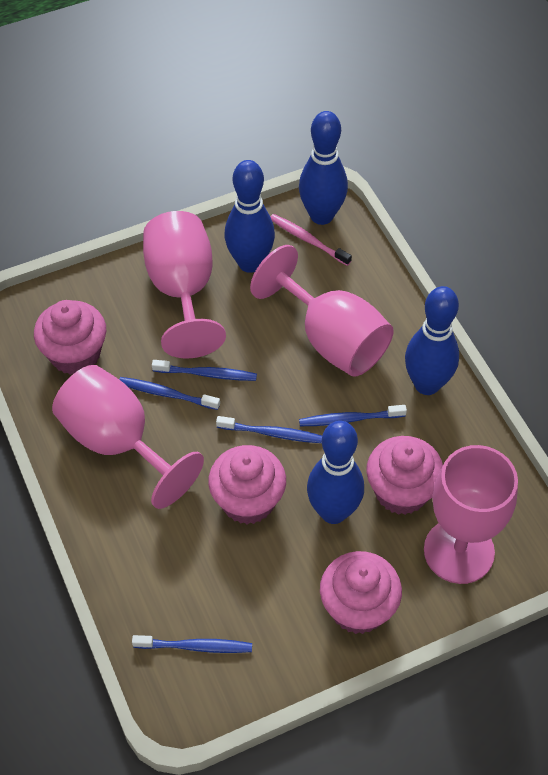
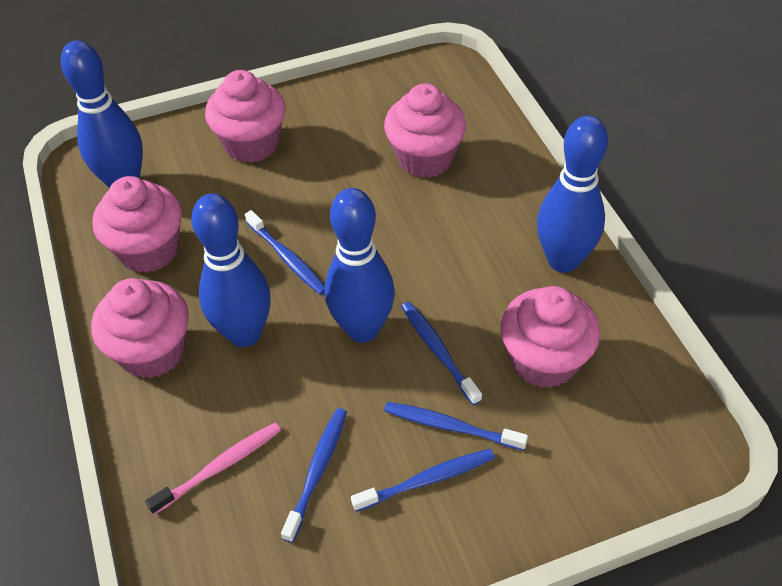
pink cupcake: 4 -> 5
pink goblet: 4 -> 0

